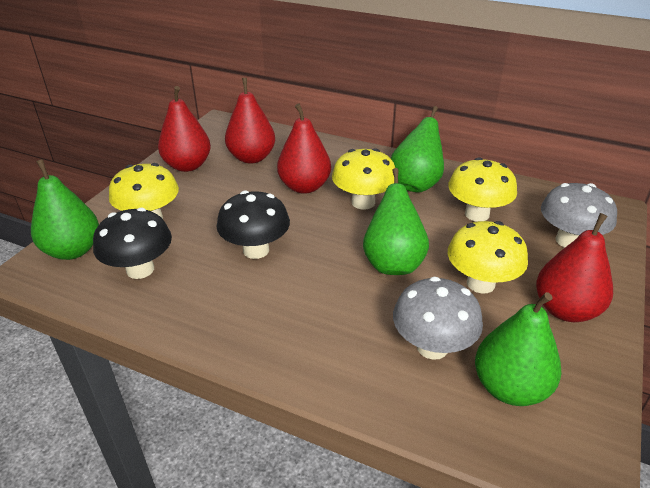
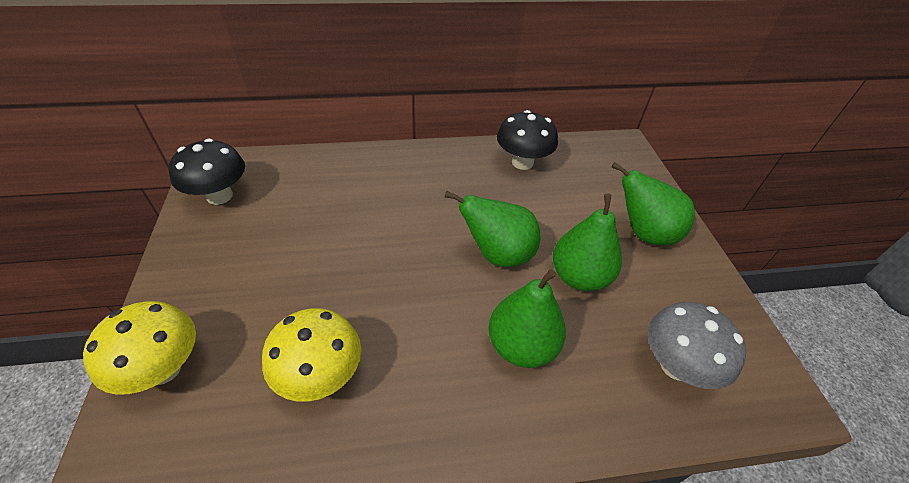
grey mushroom: 2 -> 1
red pear: 4 -> 0
yellow mushroom: 4 -> 2

